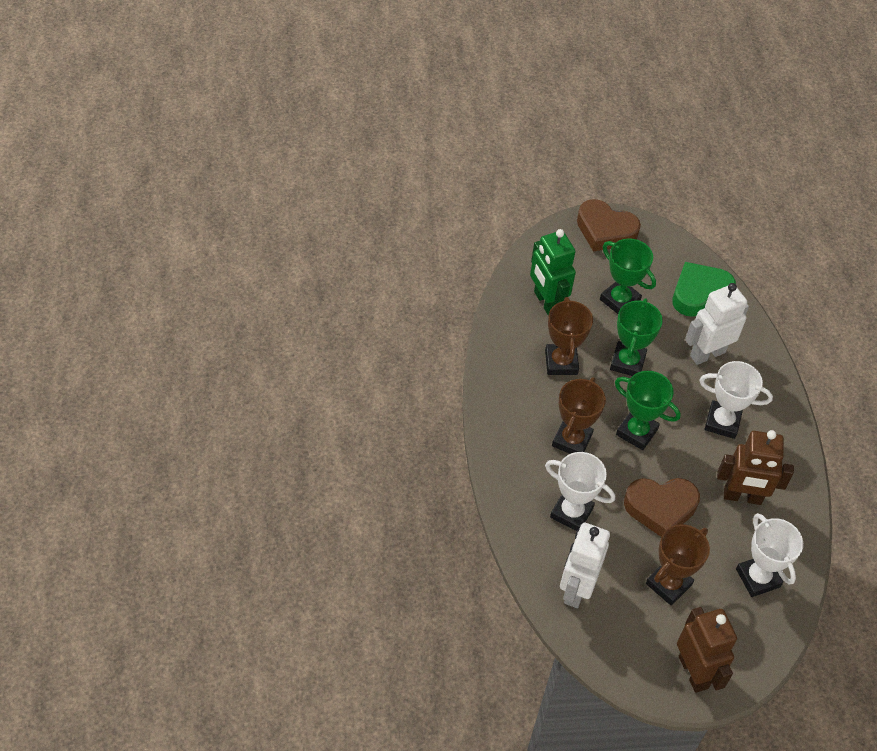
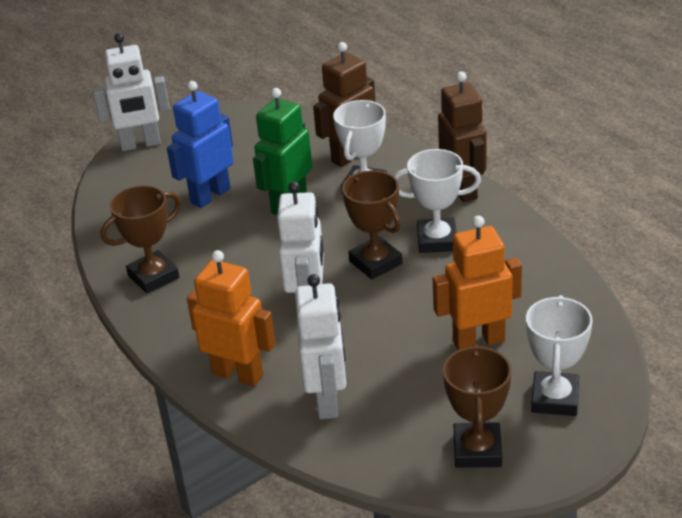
blue robot: 0 -> 1
brown heart: 2 -> 0
green heart: 1 -> 0
green trophy: 3 -> 0
orange robot: 0 -> 2
white robot: 2 -> 3

